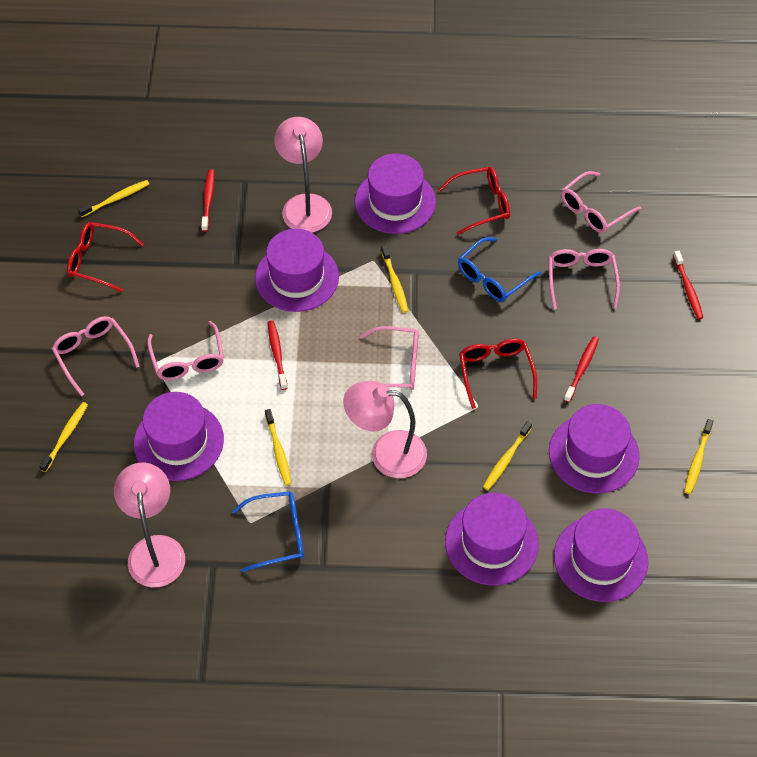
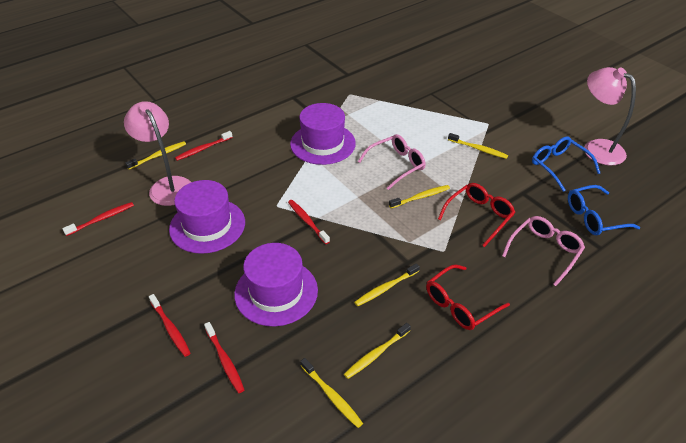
pink glasses: 5 -> 2
pink lamp: 3 -> 2
purple hat: 6 -> 3
red glasses: 3 -> 2
red toothbrush: 4 -> 5

